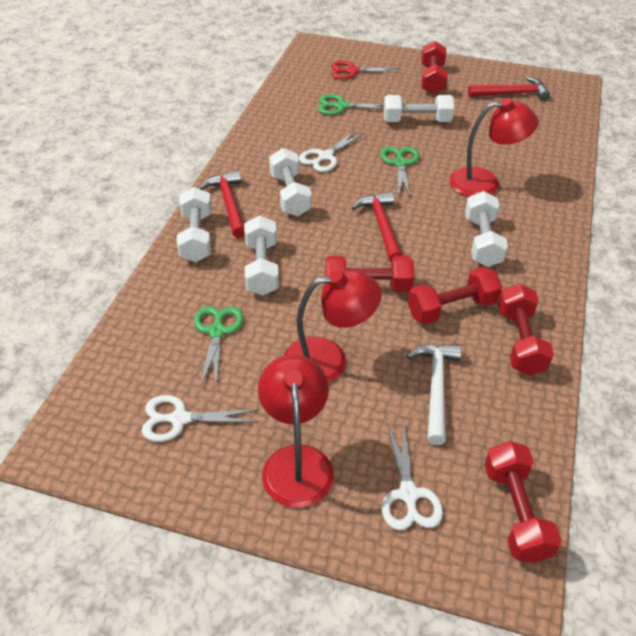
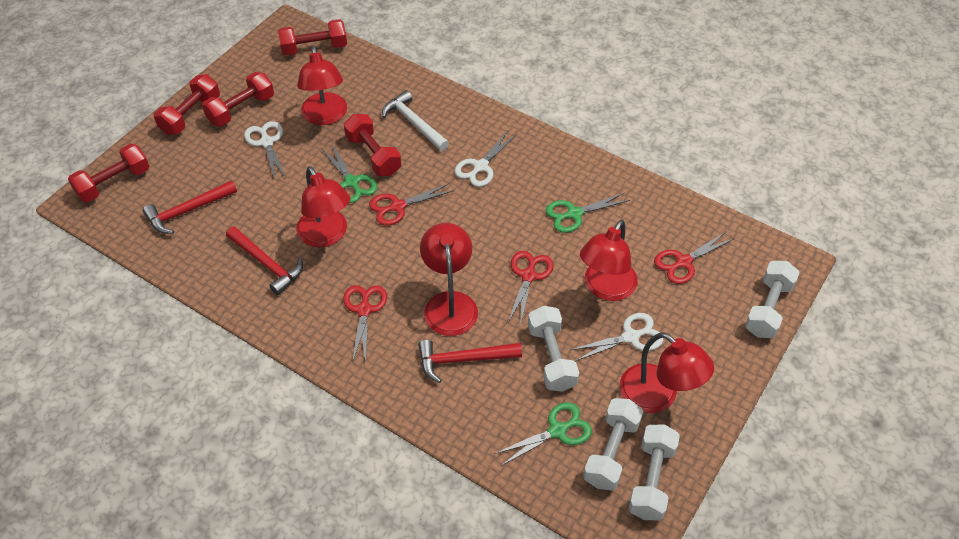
red lamp: 3 -> 5
red scissors: 1 -> 4
white dumbbell: 5 -> 4

